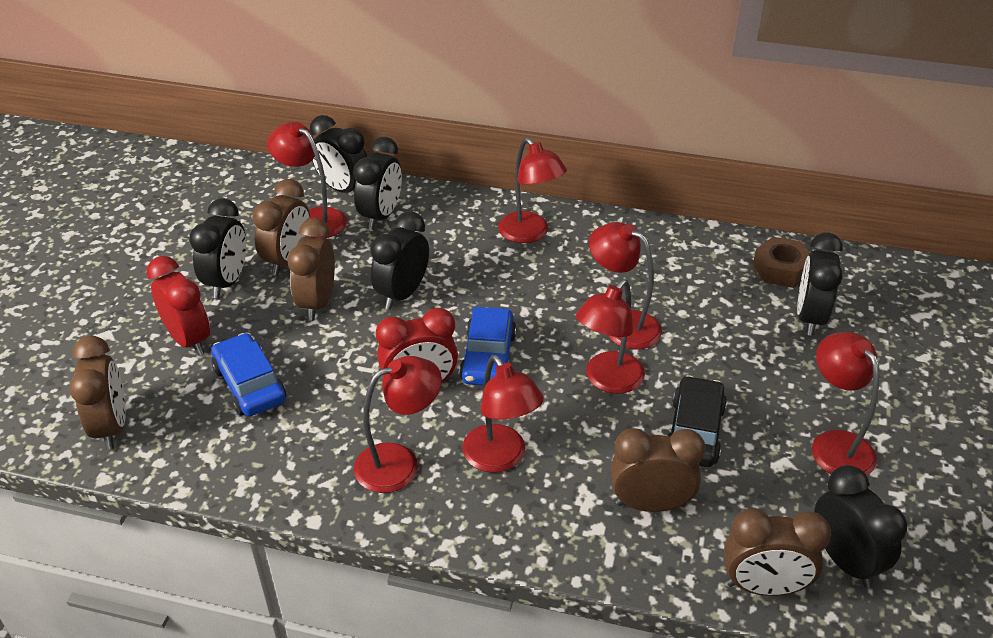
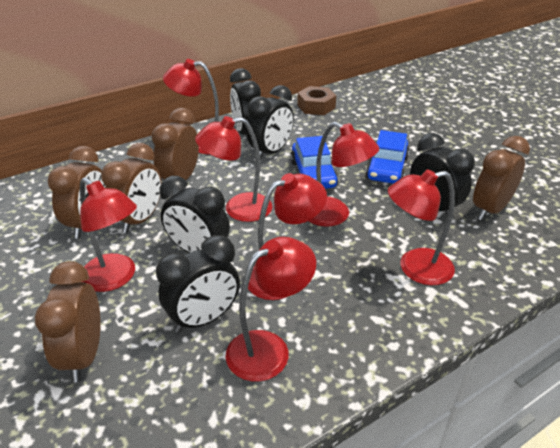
black car: 1 -> 0
black clock: 6 -> 5
red clock: 2 -> 0

